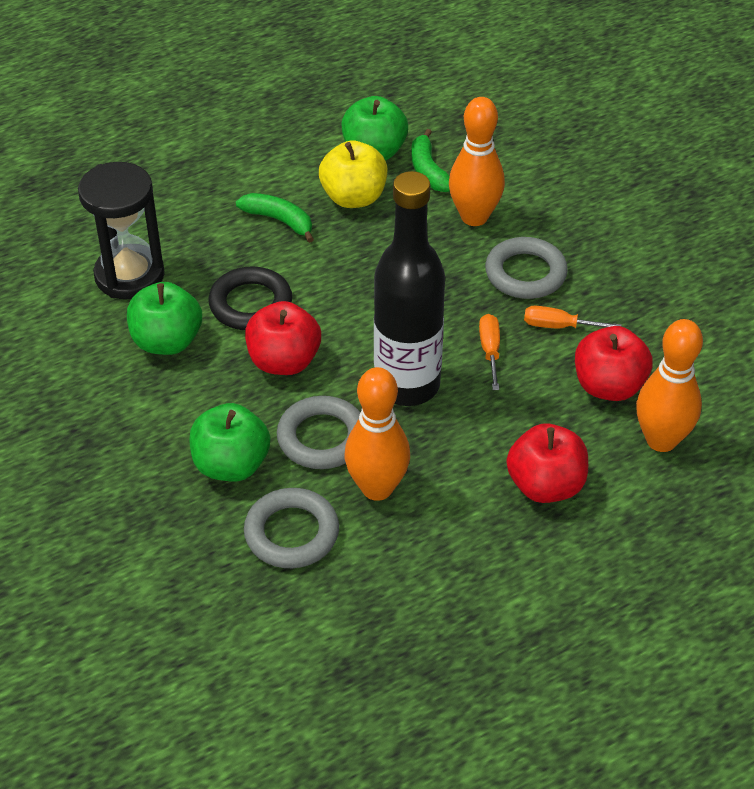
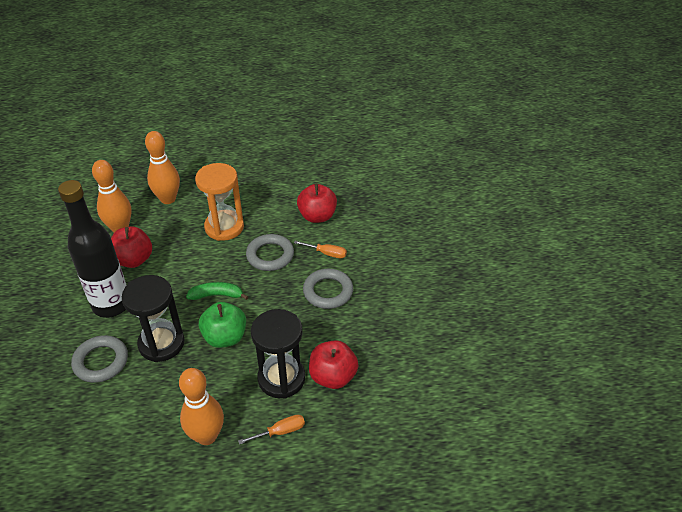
black hourglass: 1 -> 2
black ring: 1 -> 0
green apple: 3 -> 1
green banana: 2 -> 1
orange hourglass: 0 -> 1
yellow apple: 1 -> 0

